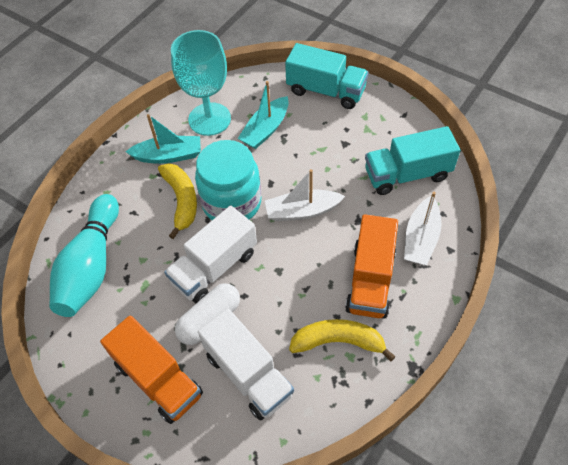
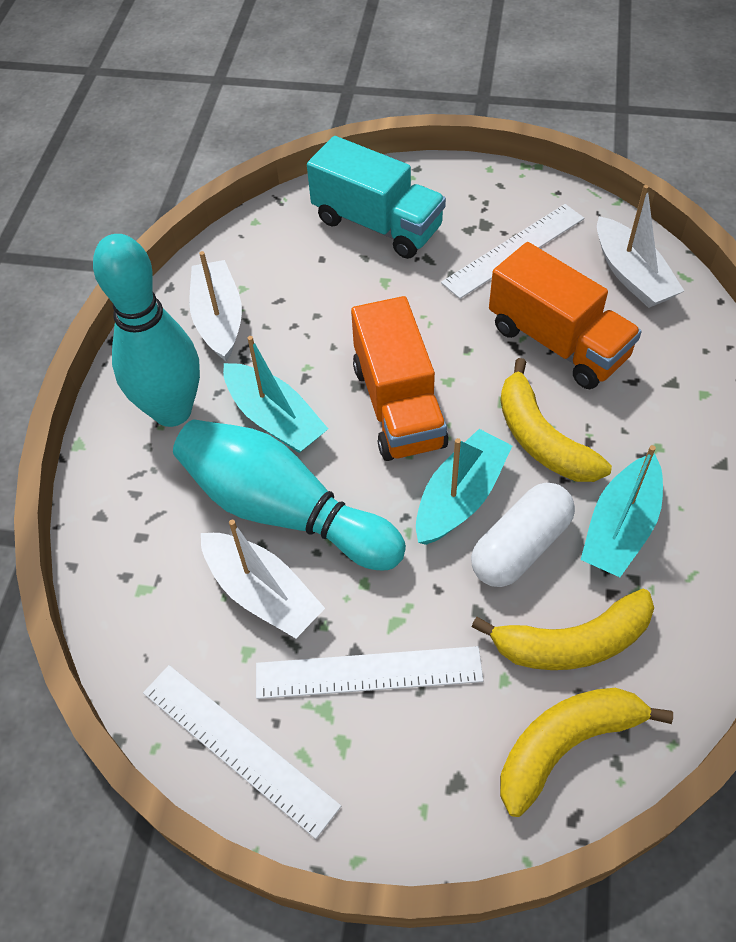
turquoise boat: 2 -> 3
turquoise bowling pin: 1 -> 2
turquoise goblet: 1 -> 0
turquoise jar: 1 -> 0
turquoise truck: 2 -> 1
white boat: 2 -> 3
white ruler: 0 -> 3
white truck: 2 -> 0
yellow banana: 2 -> 3

